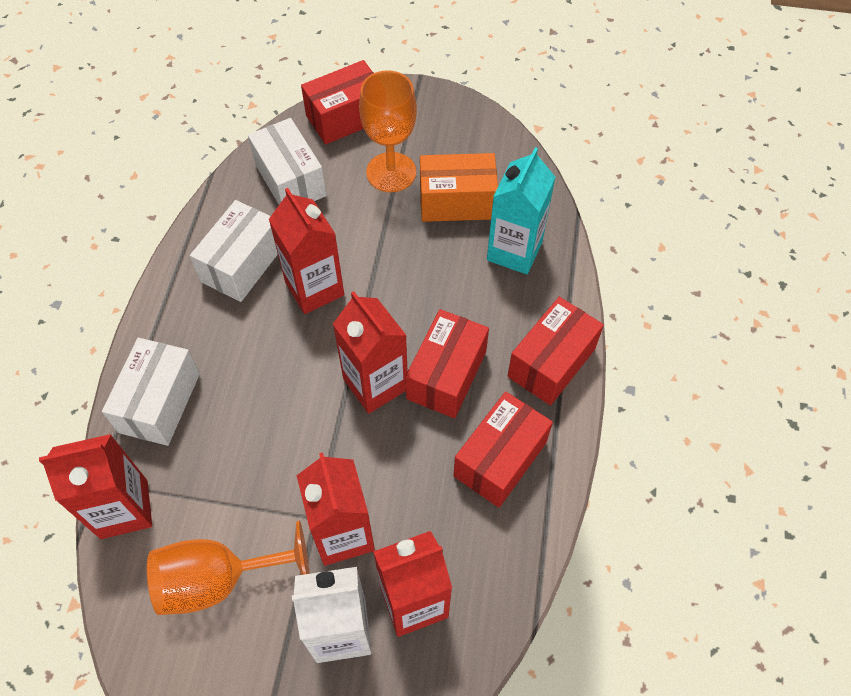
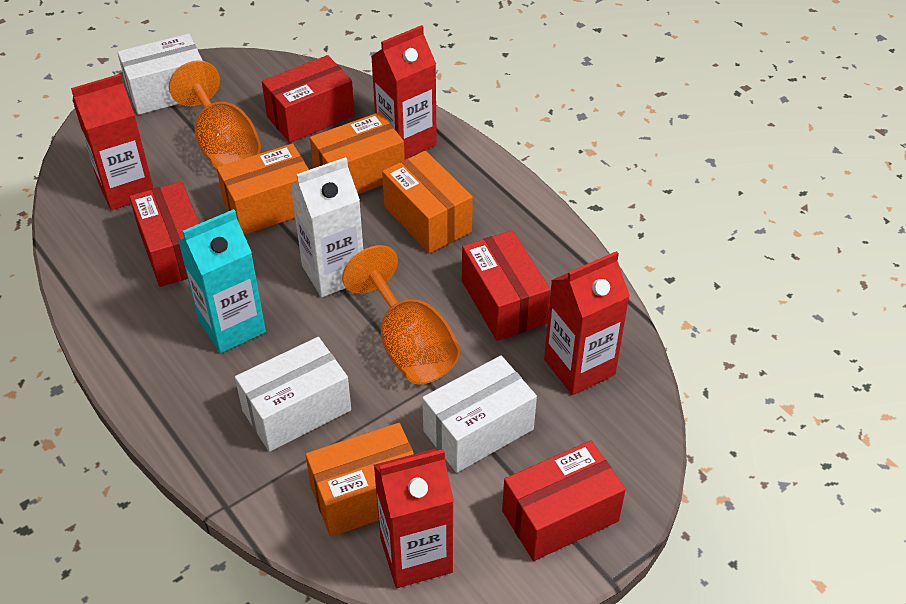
orange box: 1 -> 4
red carton: 5 -> 4

